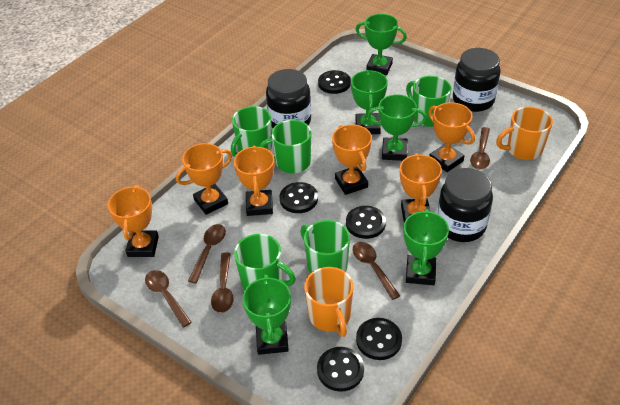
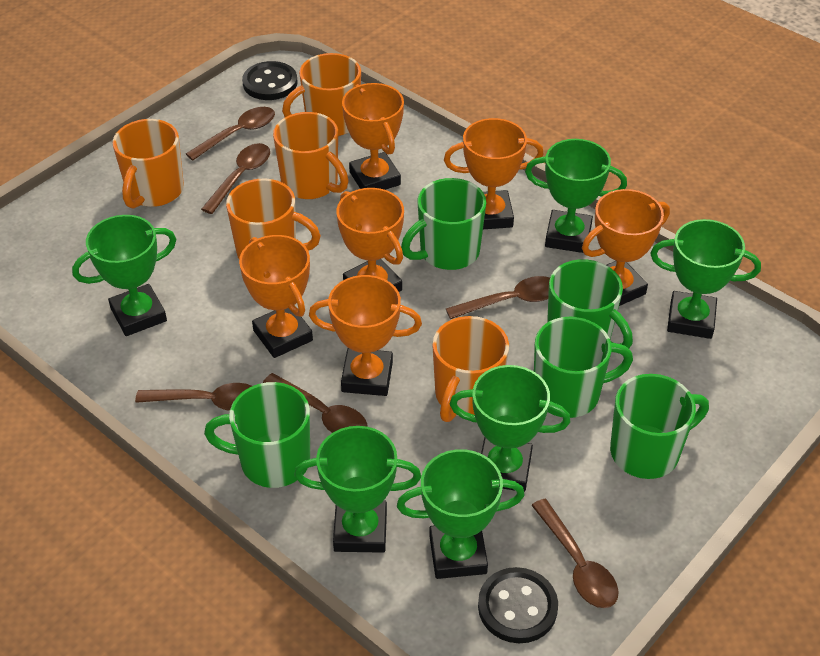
black button: 5 -> 2
black jar: 3 -> 0
brown spoon: 5 -> 6
green trophy: 5 -> 6
orange mug: 2 -> 5

